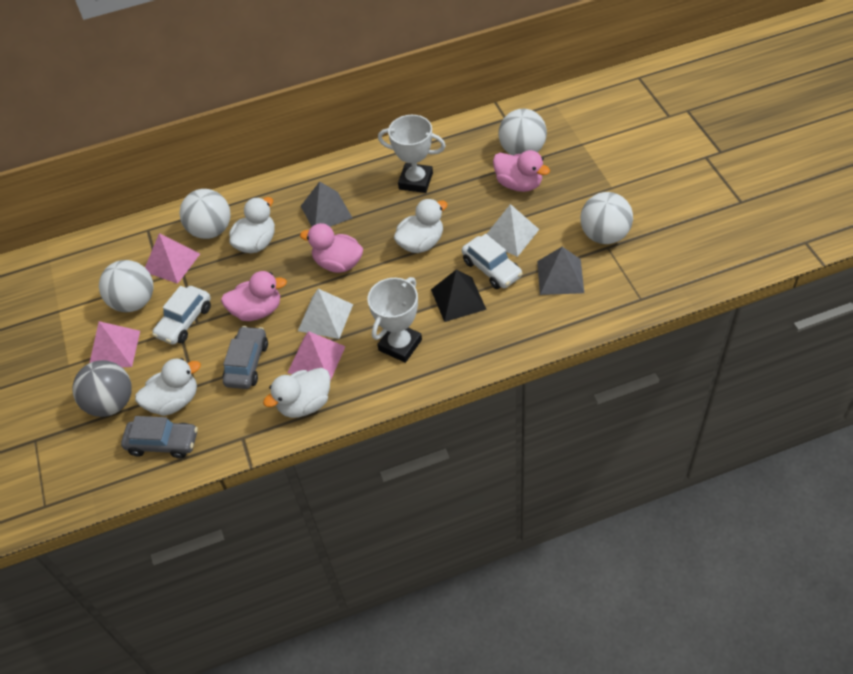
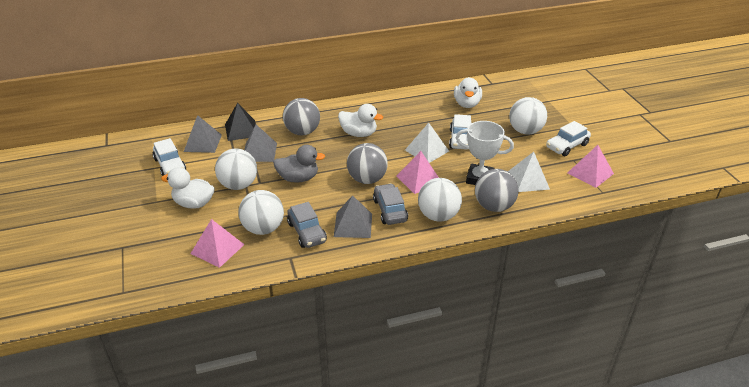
grey ball: 1 -> 3
grey duck: 0 -> 1
grey pyramid: 2 -> 3
pink duck: 3 -> 0
white car: 2 -> 3
white duck: 4 -> 3
white trophy: 2 -> 1

